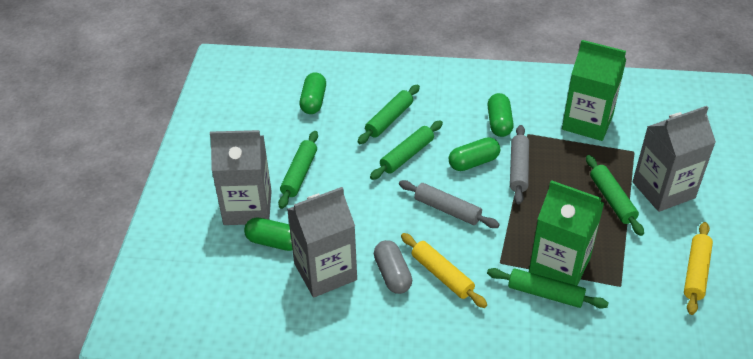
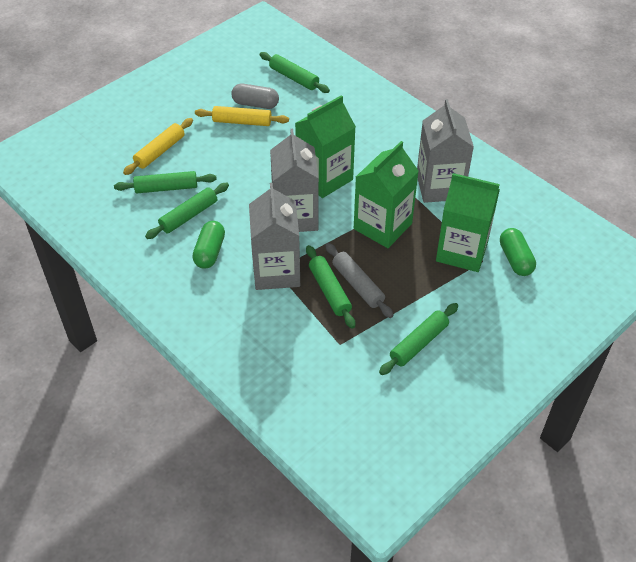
green capsule: 4 -> 2
green carton: 2 -> 3
grey rolling pin: 2 -> 1

